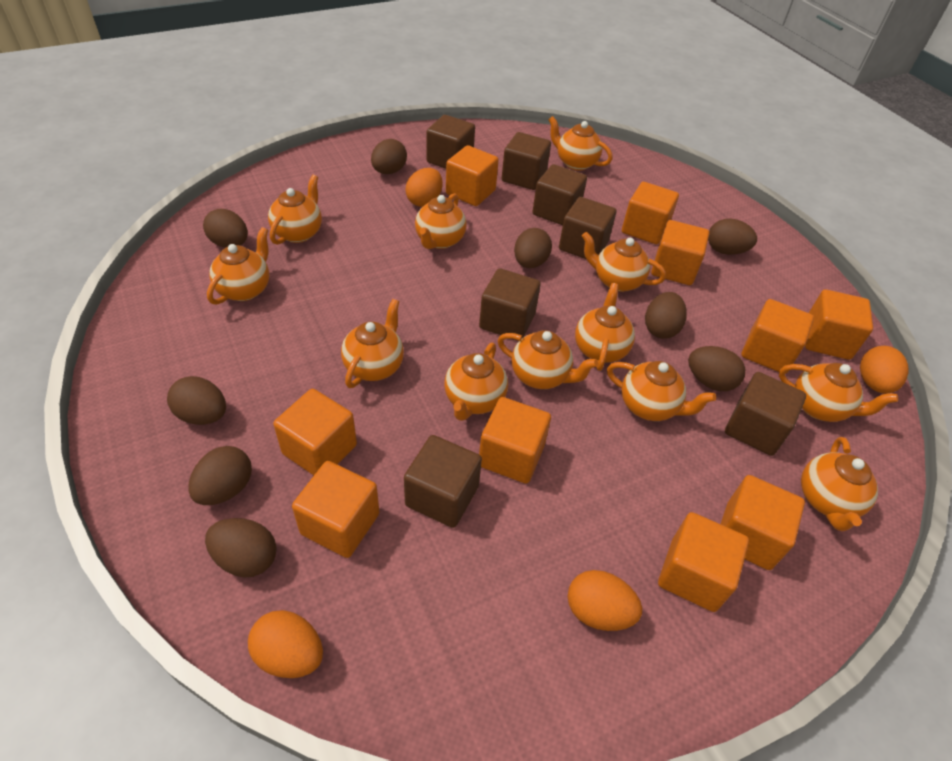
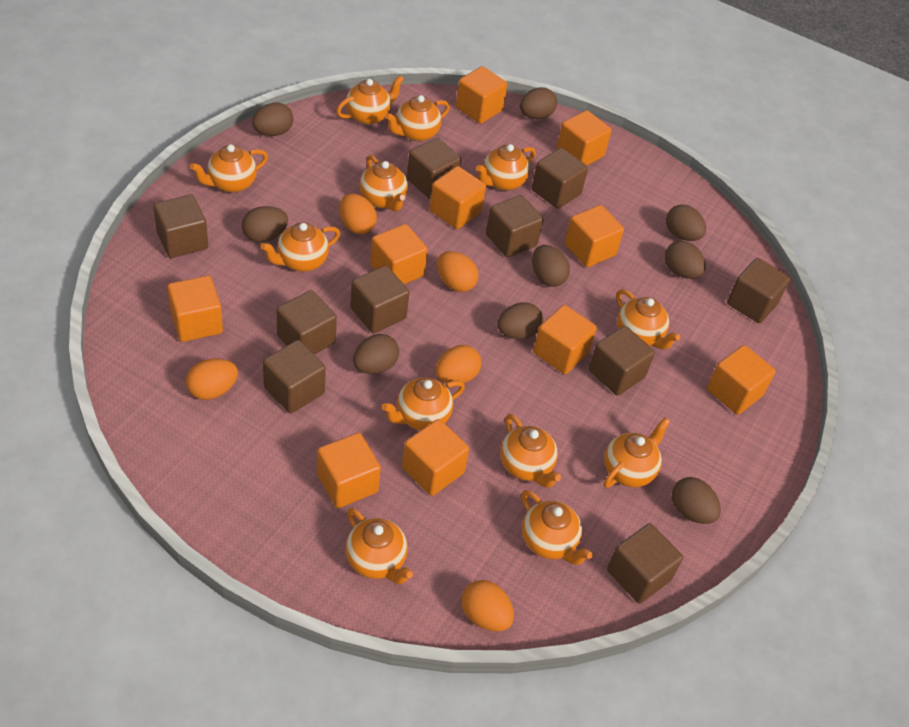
brown cube: 7 -> 10
orange egg: 4 -> 5

